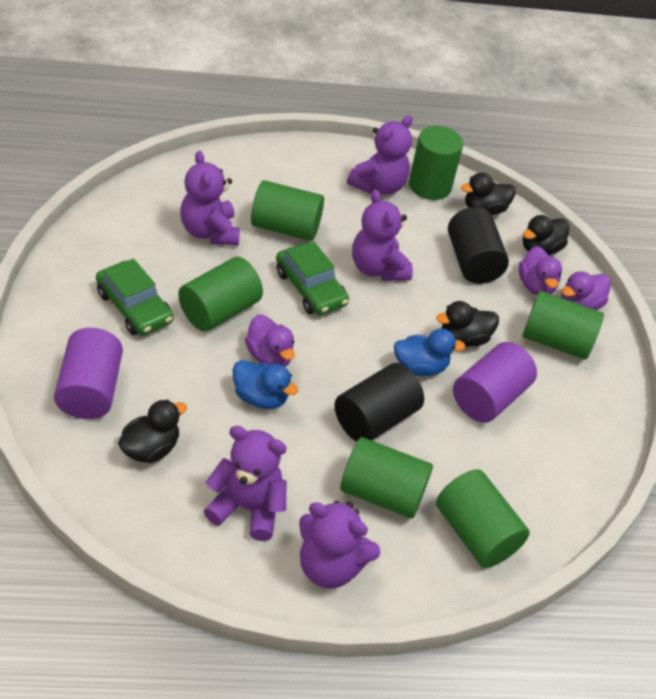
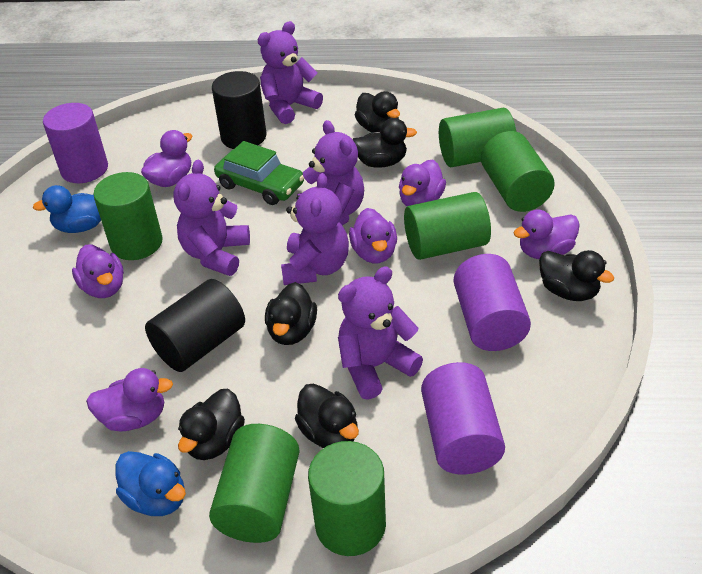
black duck: 4 -> 6
green car: 2 -> 1
purple cylinder: 2 -> 3
purple duck: 3 -> 6

